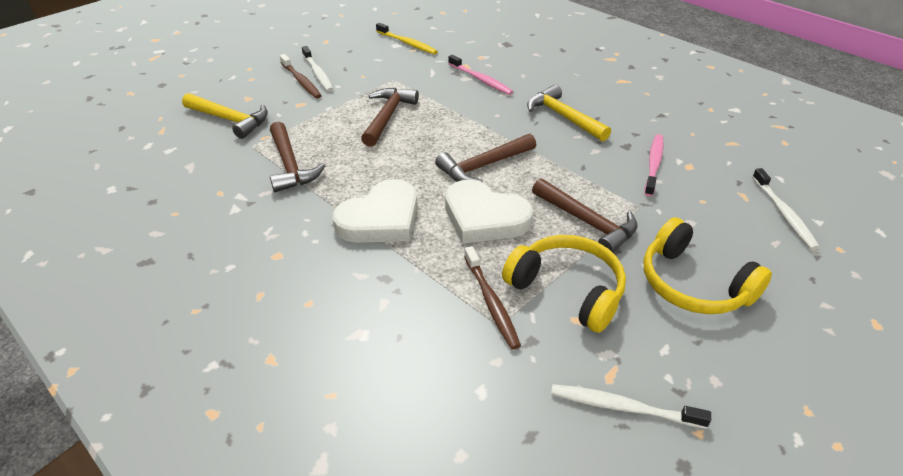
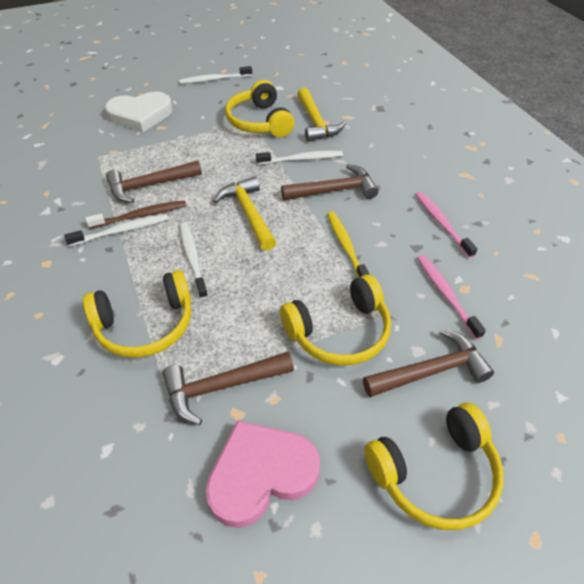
brown toothbrush: 2 -> 1
pink heart: 0 -> 1
white heart: 2 -> 1
white toothbrush: 3 -> 4
yellow headphones: 2 -> 4

